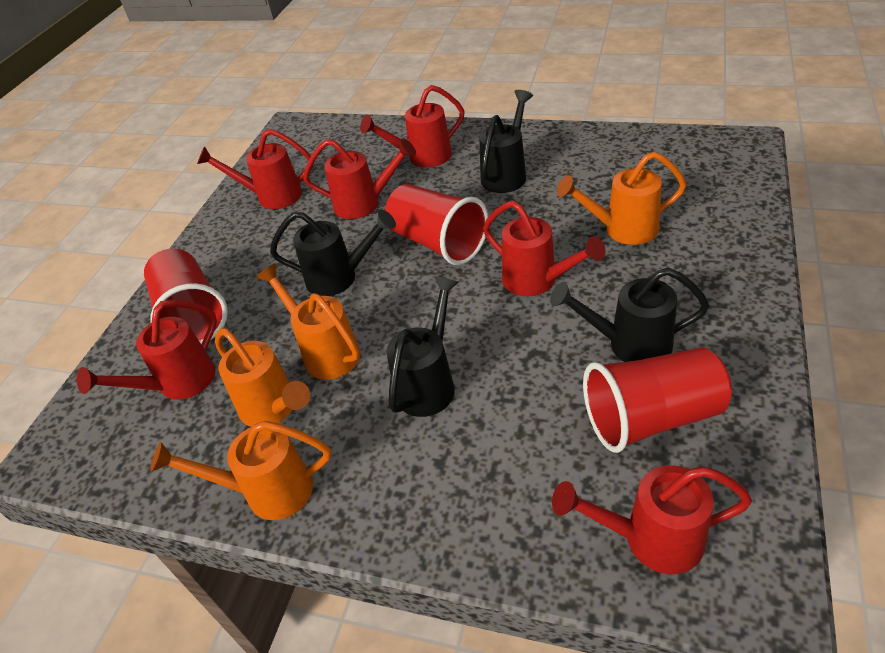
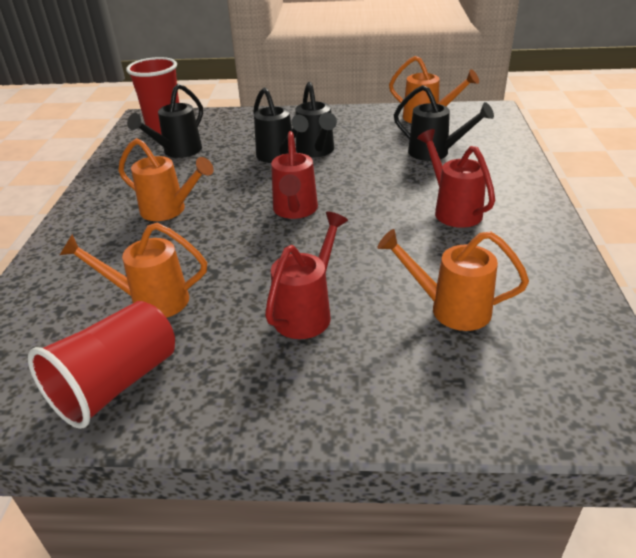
red cup: 3 -> 2
red watering can: 6 -> 3

